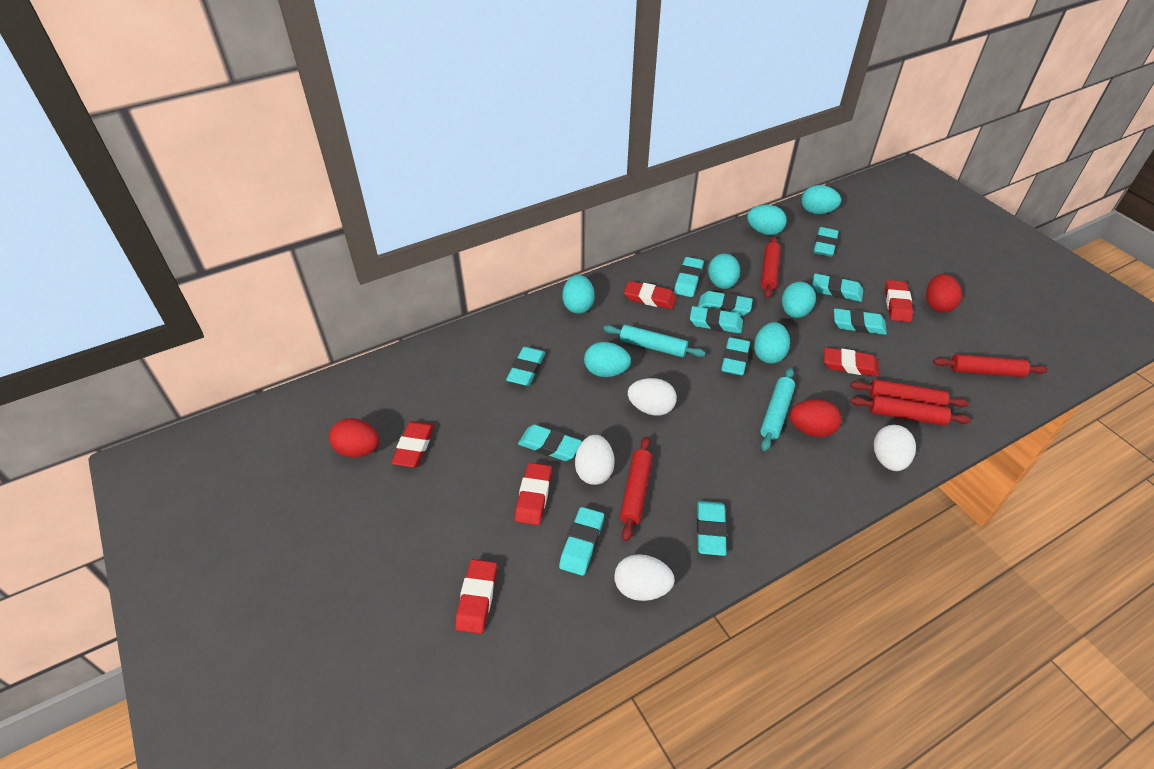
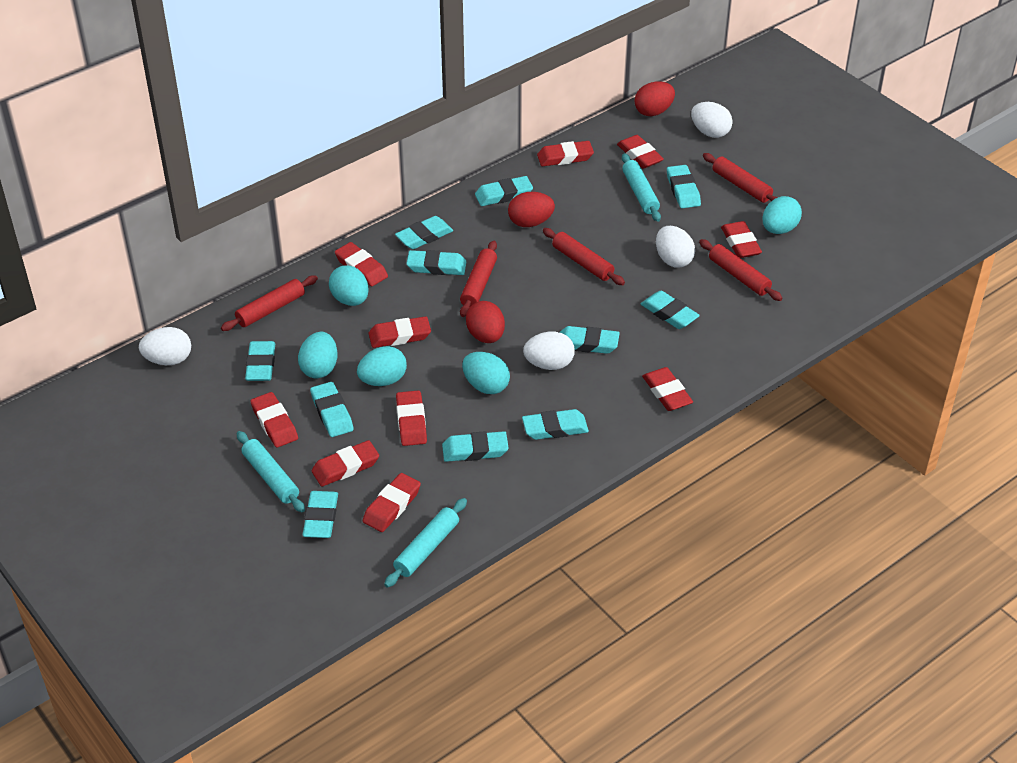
red eraser: 6 -> 10
turquoise egg: 7 -> 5
turquoise rolling pin: 2 -> 3

